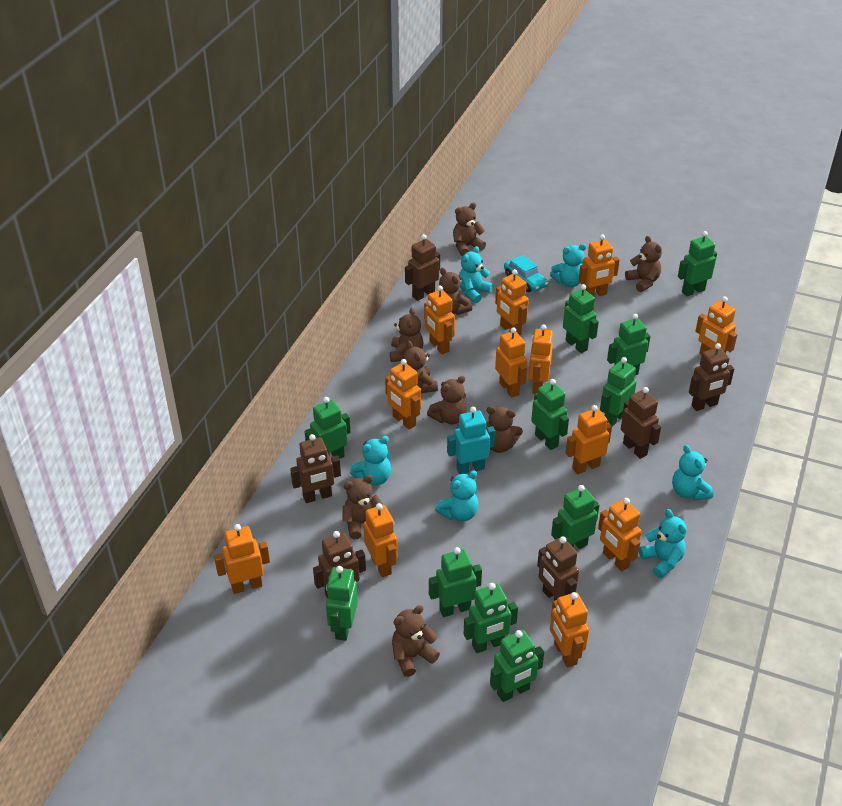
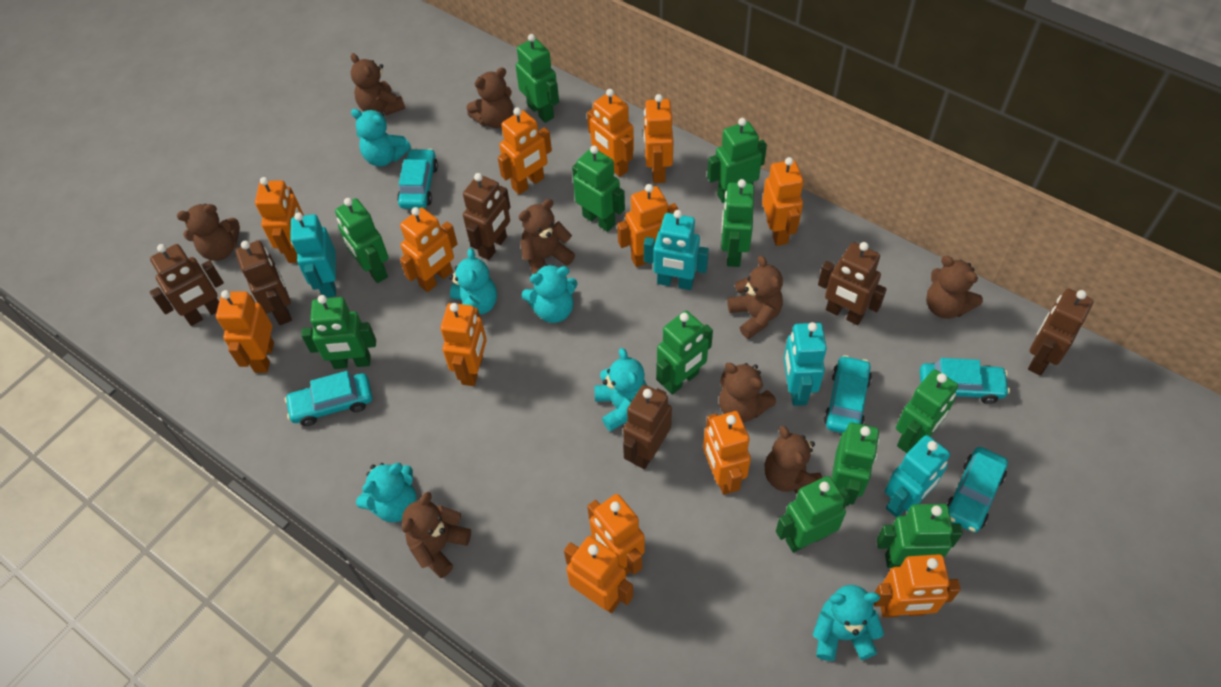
orange robot: 12 -> 13
turquoise car: 1 -> 5
turquoise robot: 1 -> 4

